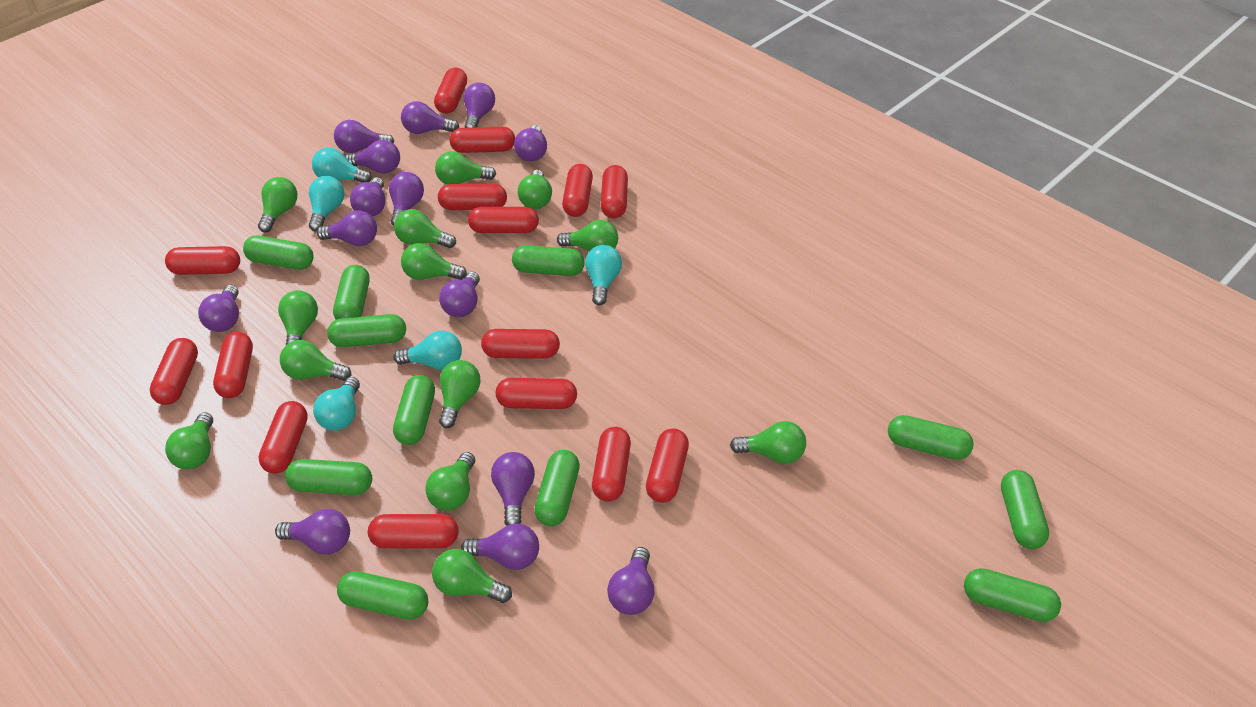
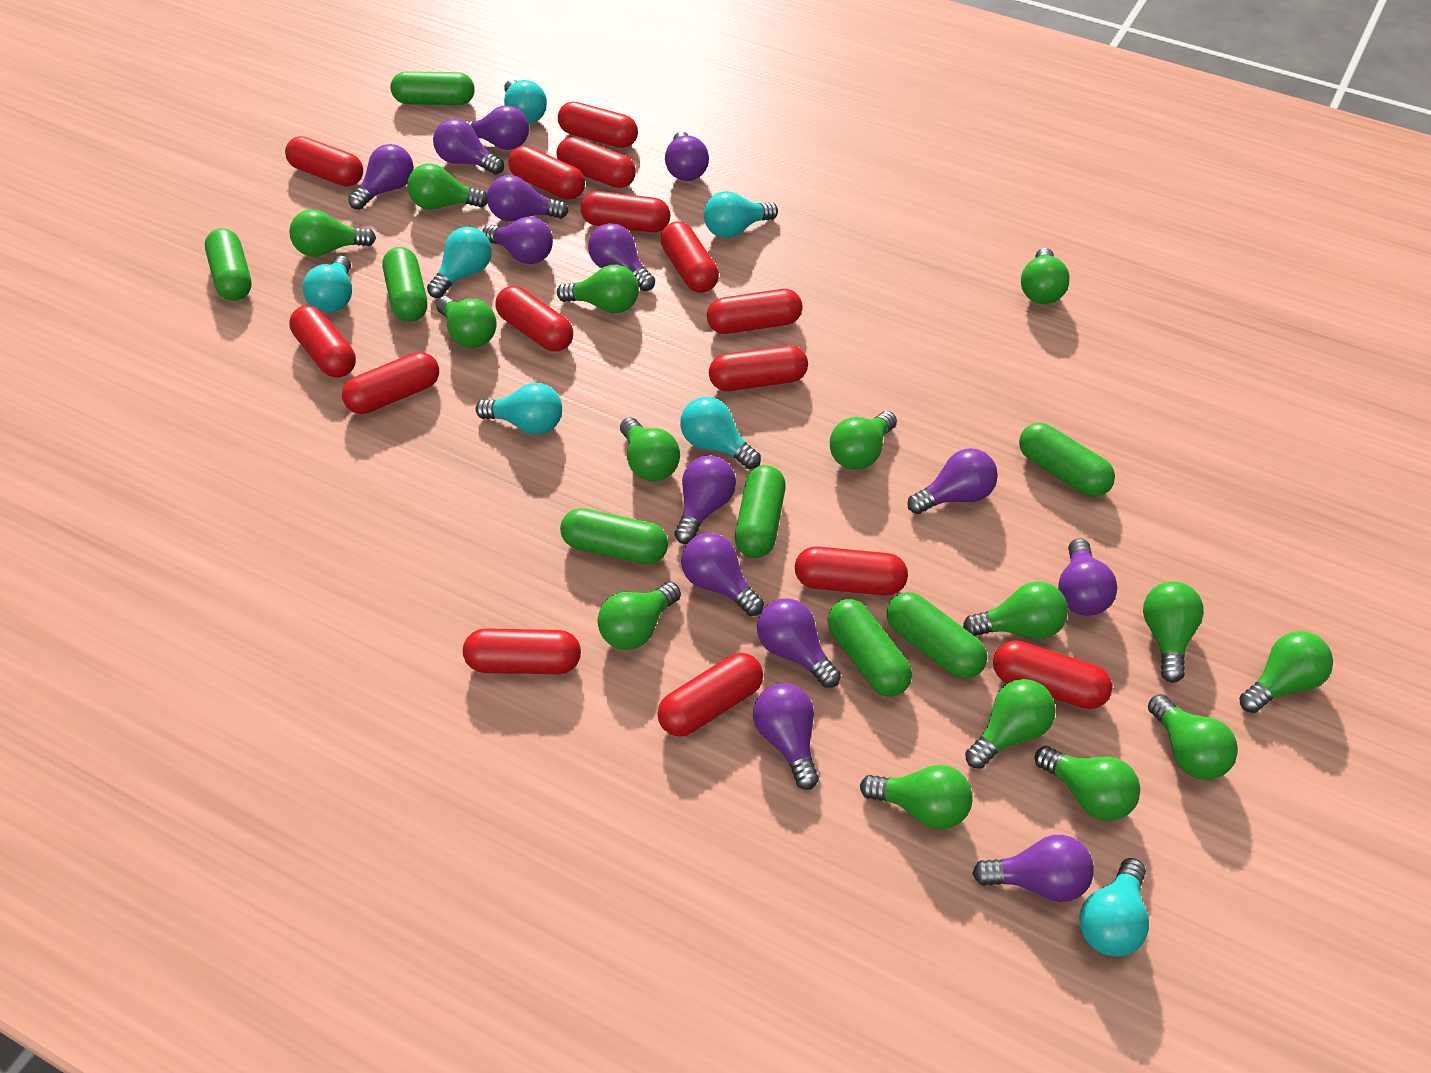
green capsule: 11 -> 8
green light bulb: 13 -> 15
turquoise light bulb: 5 -> 7

